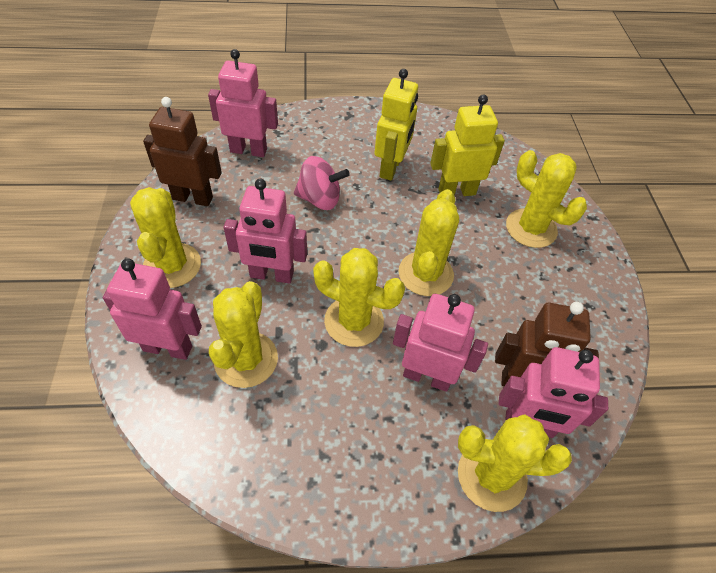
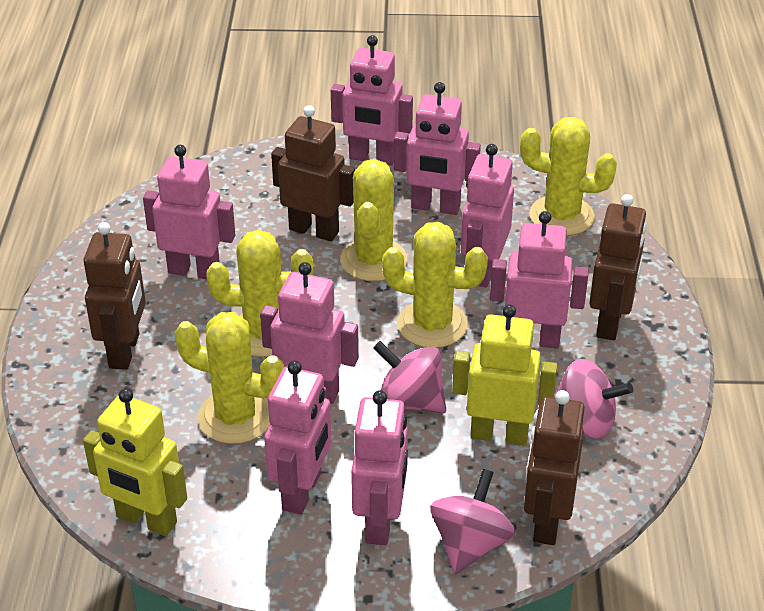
brown robot: 2 -> 4
pink robot: 5 -> 8
pink spinning top: 1 -> 3
yellow cactus: 6 -> 5

